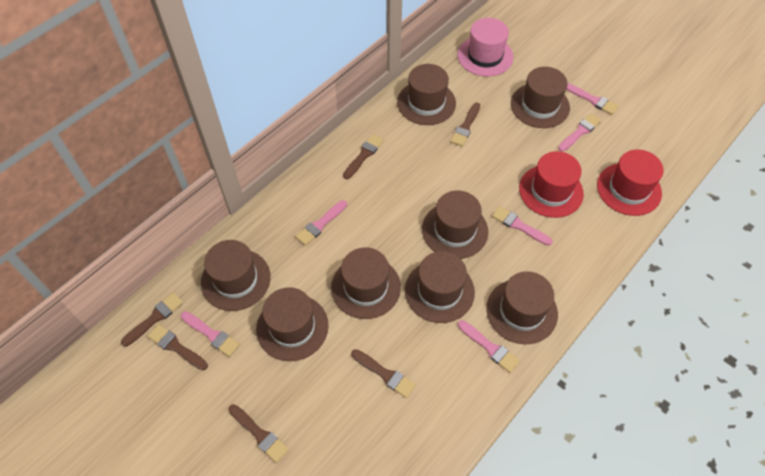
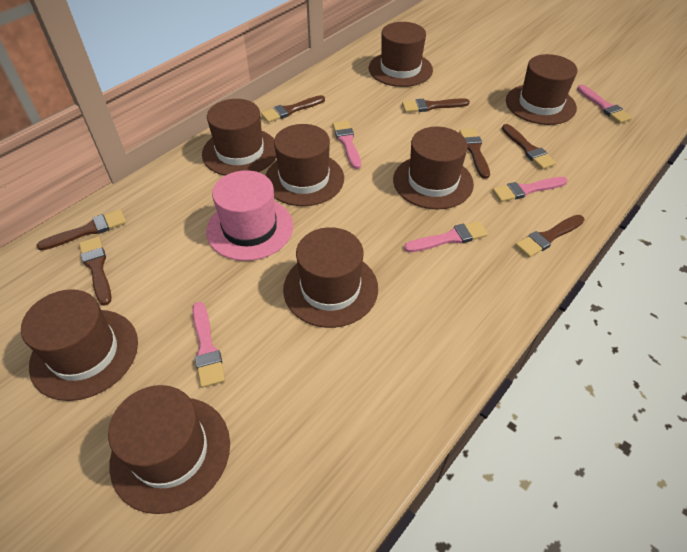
brown brush: 6 -> 7
pink brush: 6 -> 5
red hat: 2 -> 0

